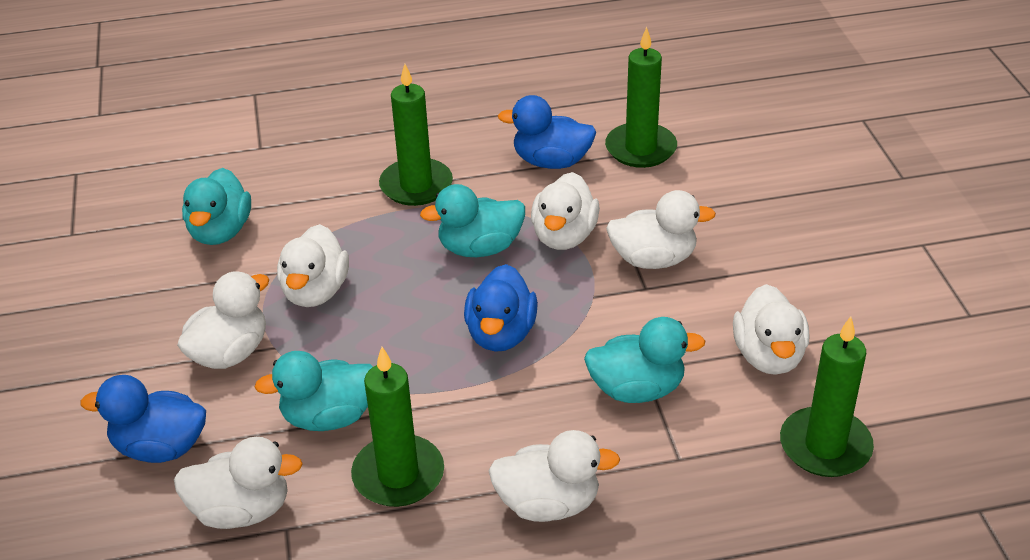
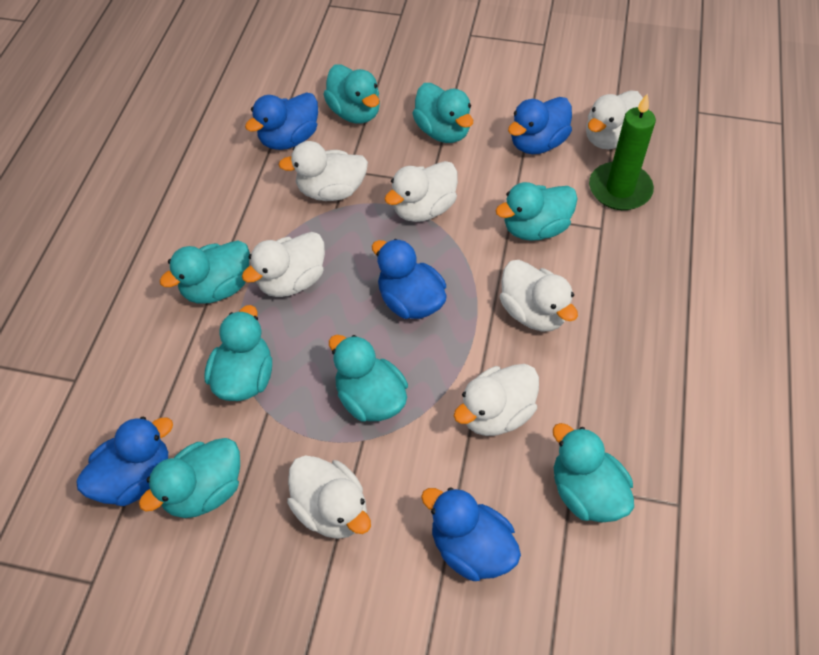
blue duck: 3 -> 5
green candle: 4 -> 1
turquoise duck: 4 -> 8

